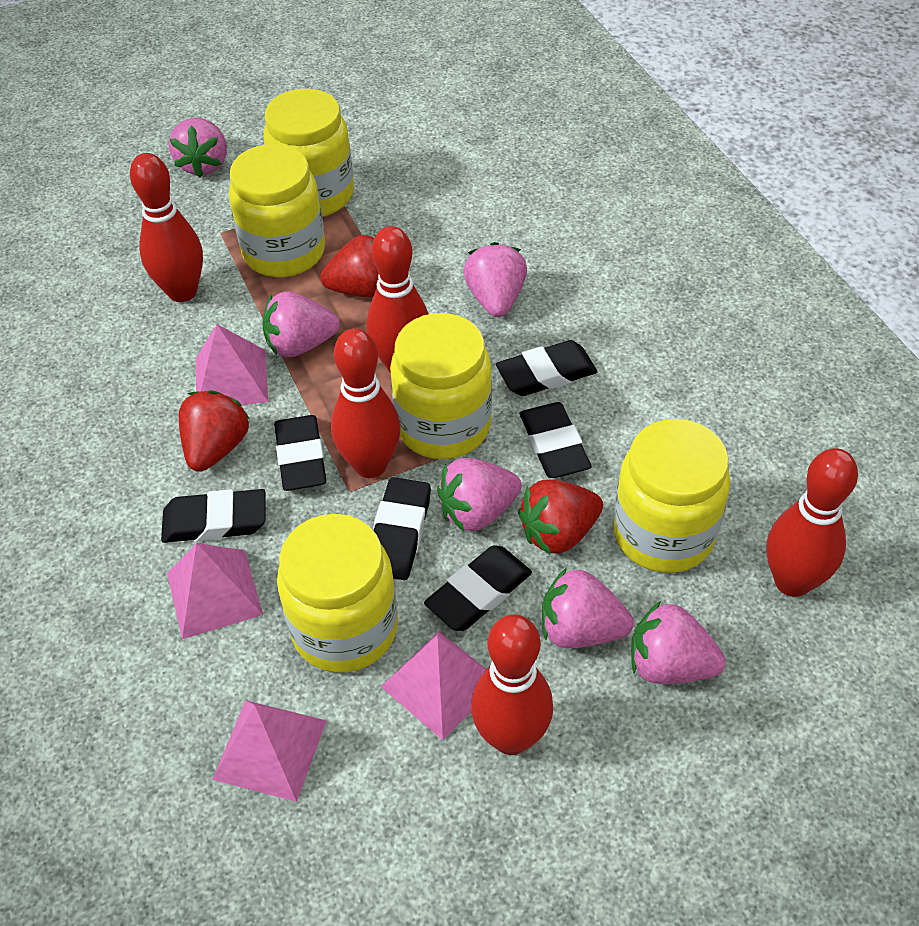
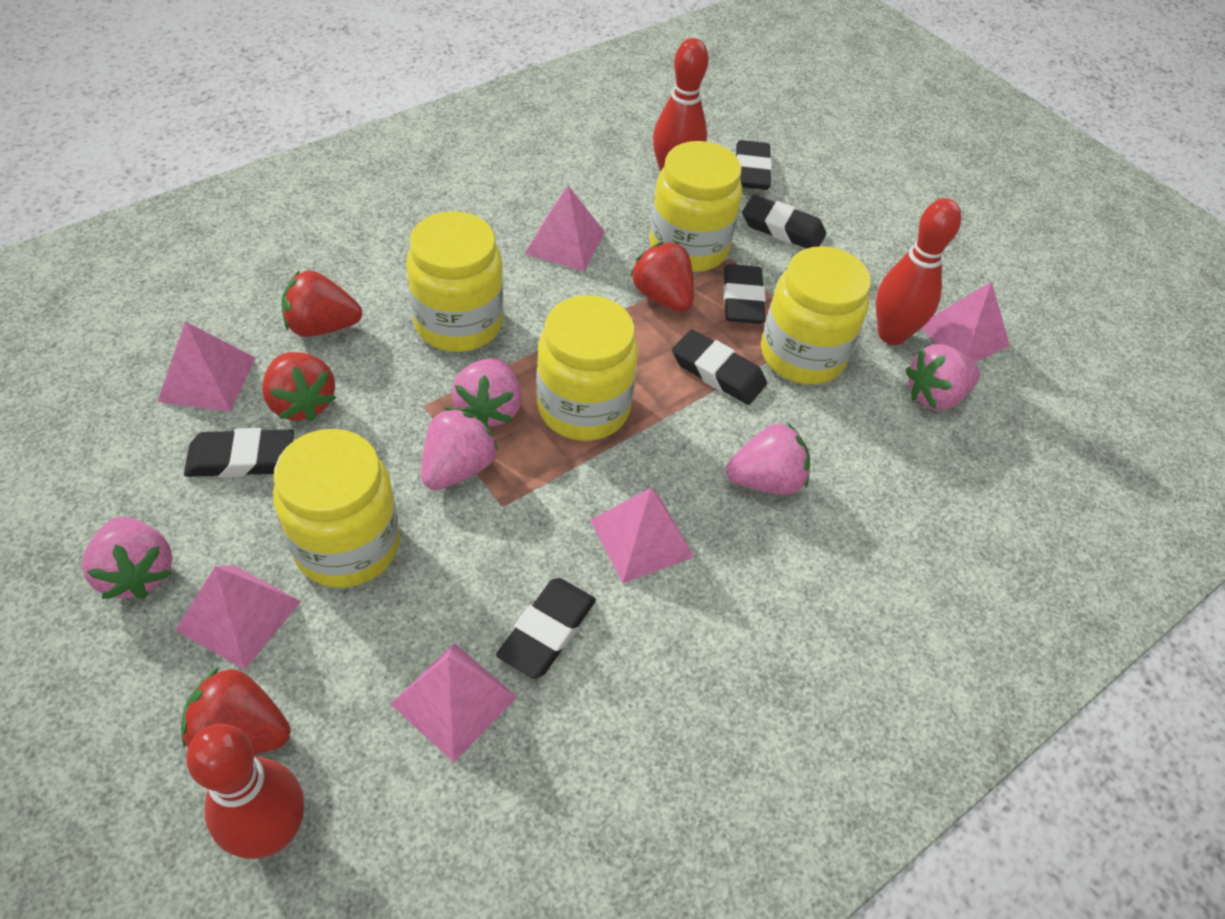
pink pyramid: 4 -> 6
pink strawberry: 6 -> 5
red bowling pin: 5 -> 3
red strawberry: 3 -> 4

